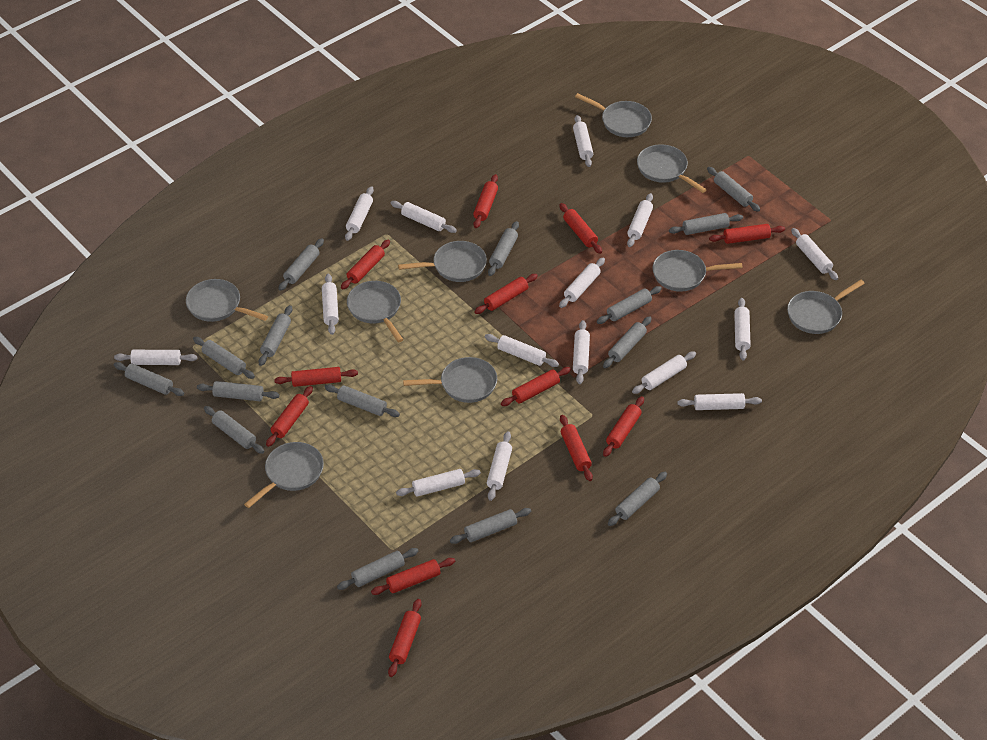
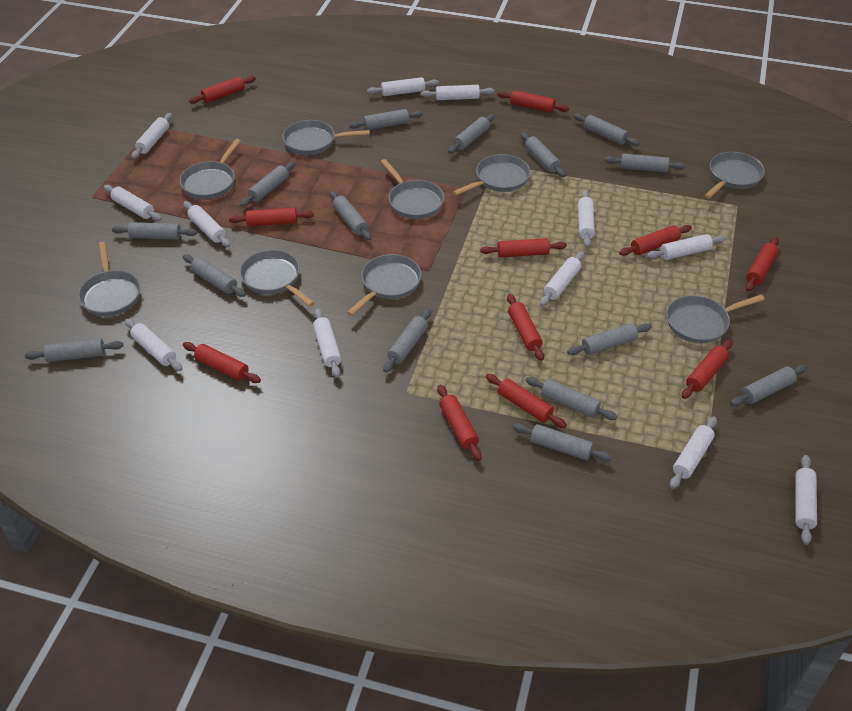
red rolling pin: 12 -> 11
white rolling pin: 15 -> 12

